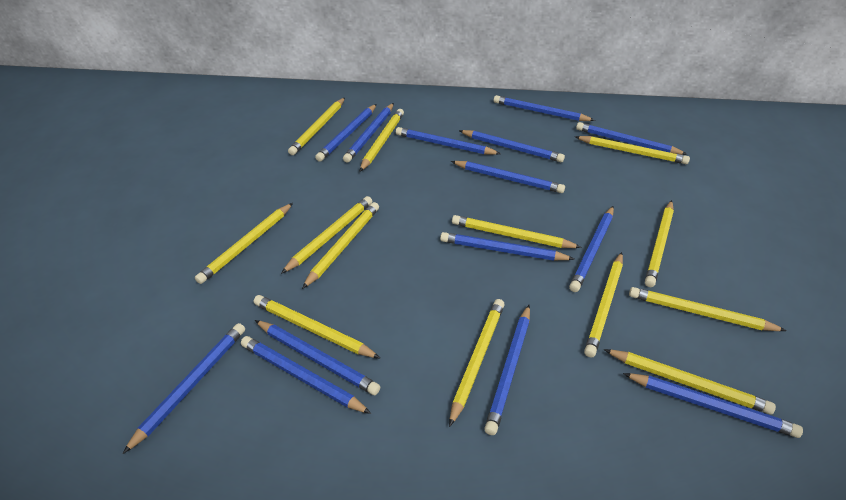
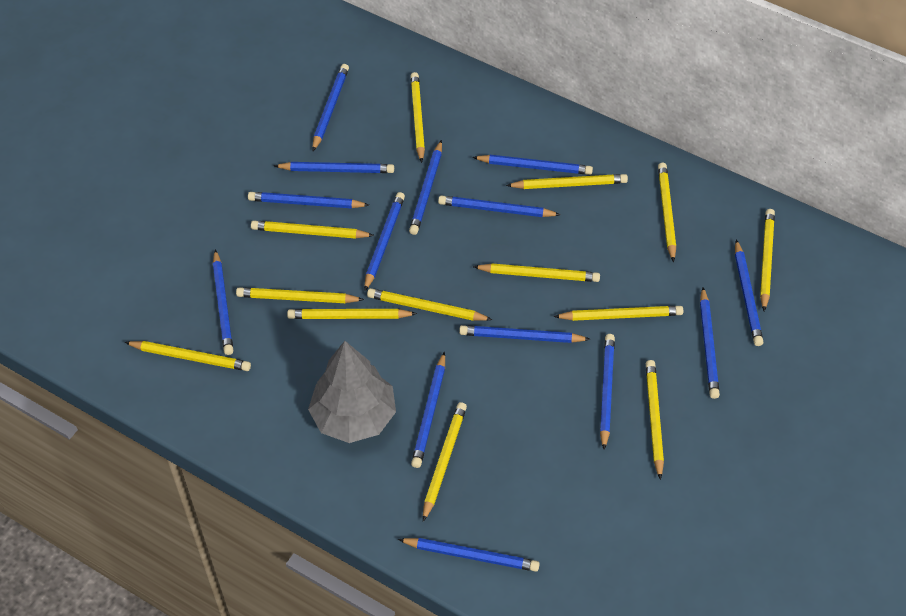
grey tree: 0 -> 1

